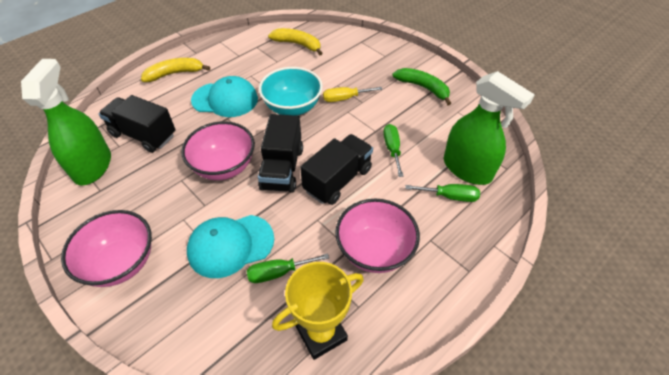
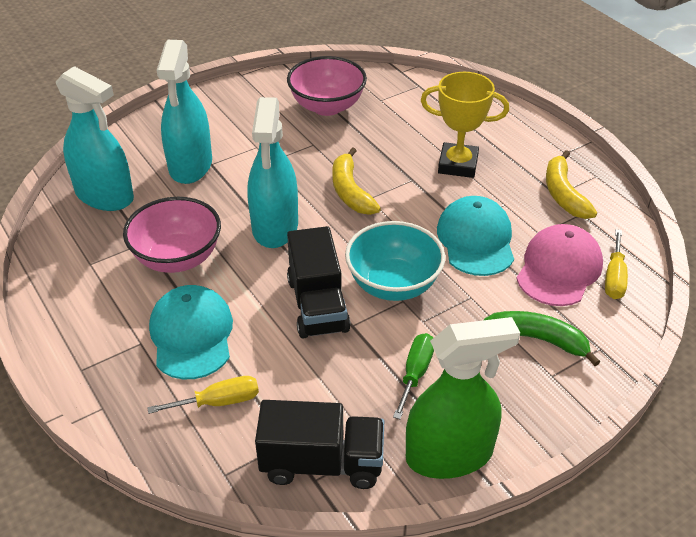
black truck: 3 -> 2
green screwdriver: 3 -> 1
green spray bottle: 2 -> 1
pink bowl: 3 -> 2
pink cap: 0 -> 1
turquoise spray bottle: 0 -> 3
yellow screwdriver: 1 -> 2

